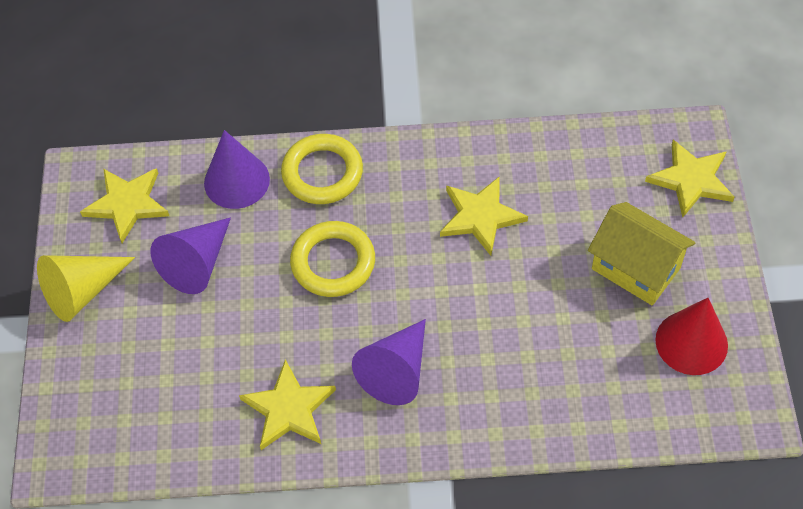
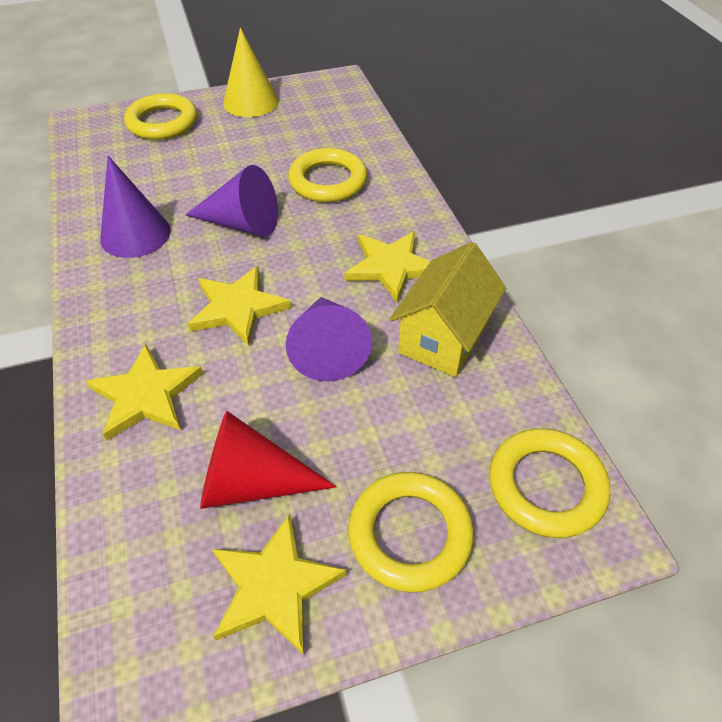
yellow ring: 2 -> 4

